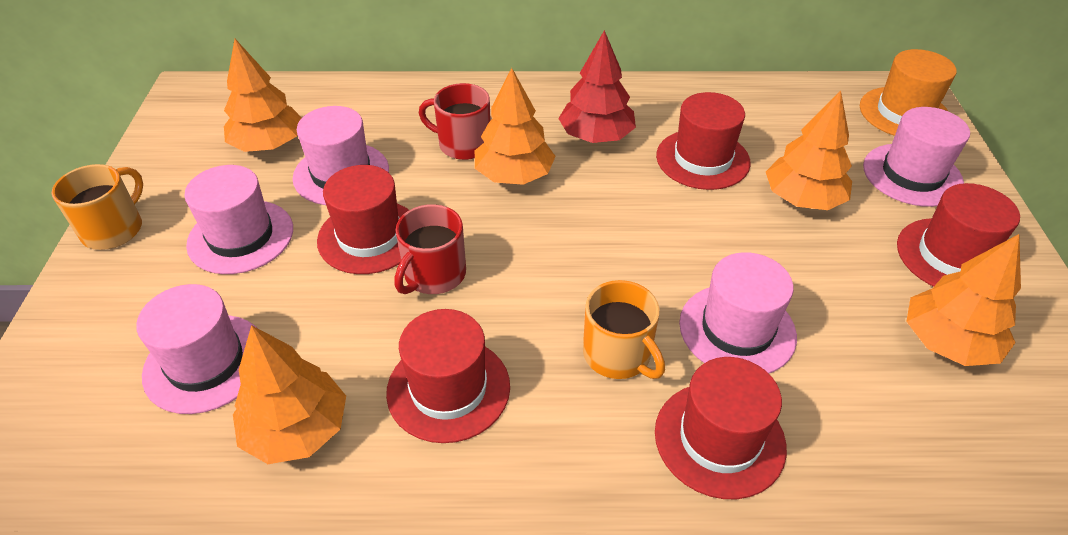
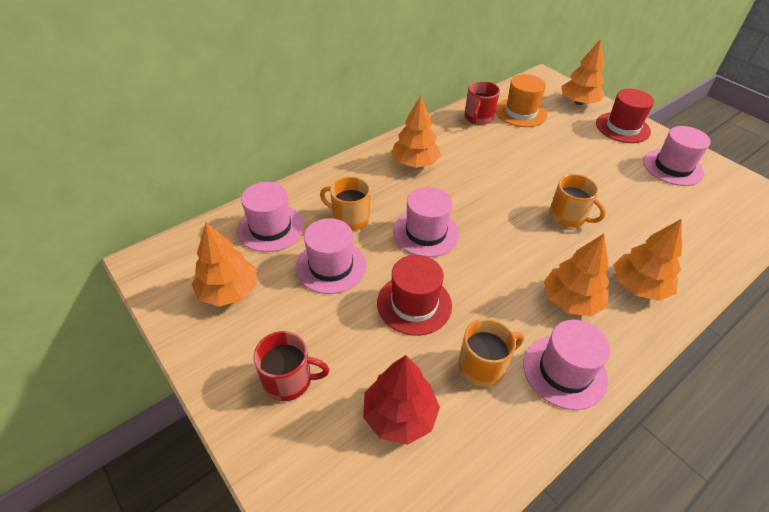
orange mug: 2 -> 3
red hat: 5 -> 2

